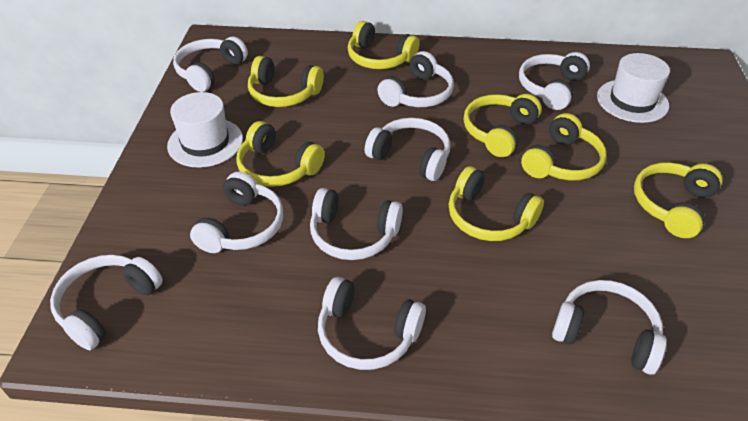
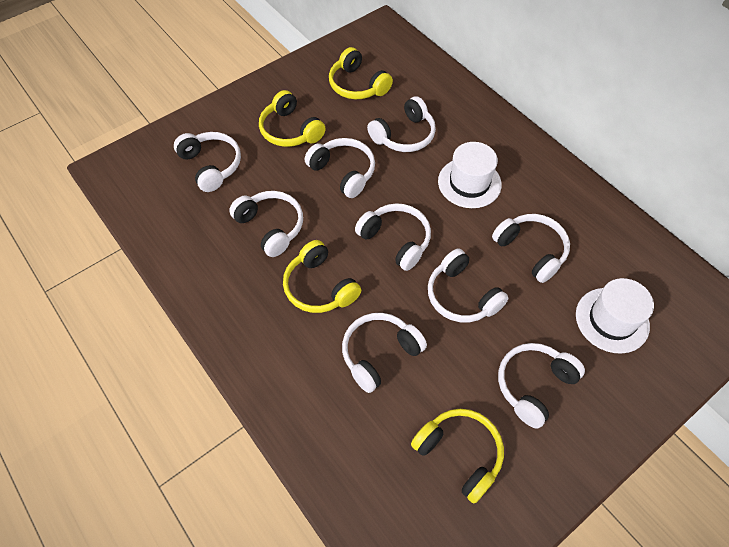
yellow headphones: 7 -> 4

